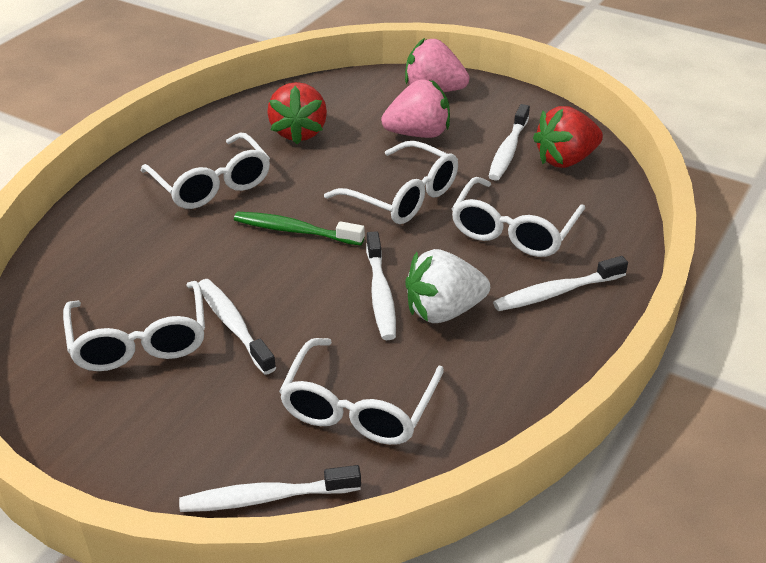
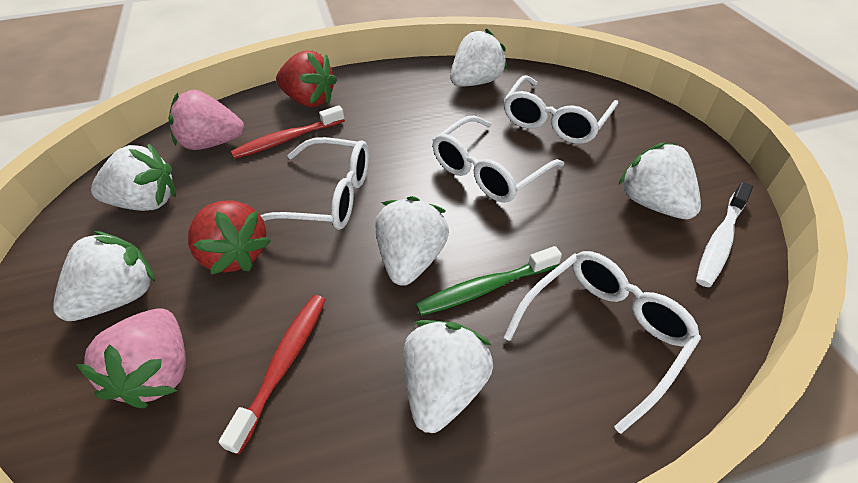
red toothbrush: 0 -> 2
white glasses: 5 -> 4
white strawberry: 1 -> 6
white toothbrush: 5 -> 1

